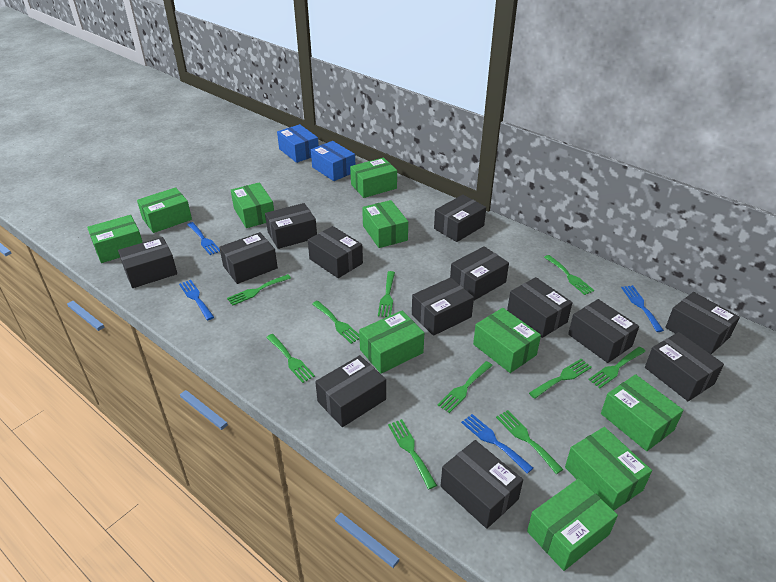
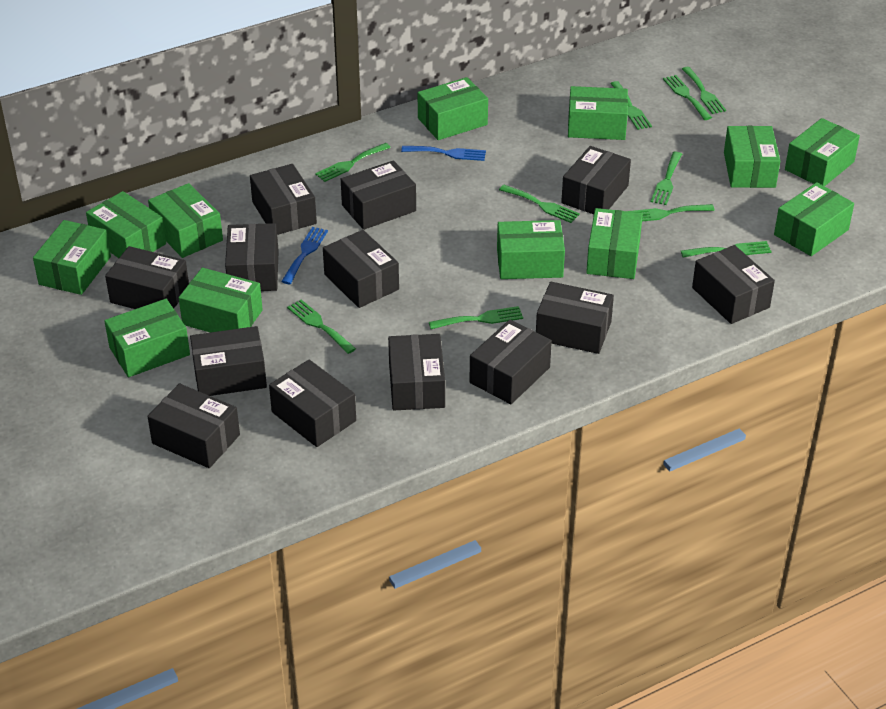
blue box: 2 -> 0
blue fork: 4 -> 2
green box: 10 -> 12

